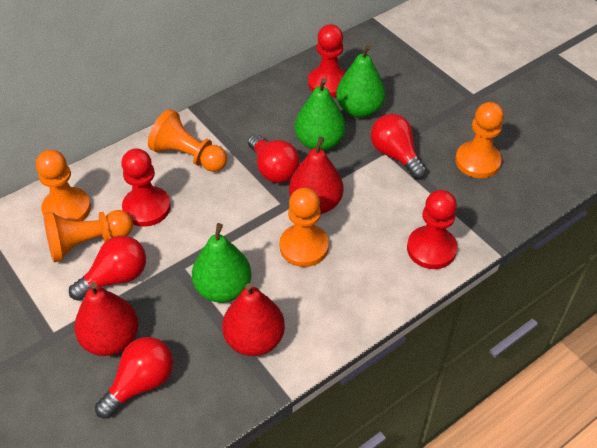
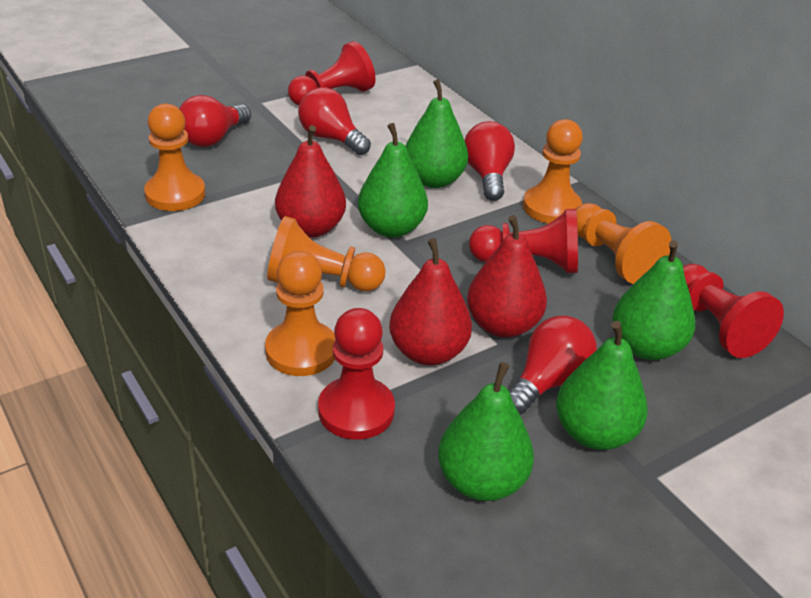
green pear: 3 -> 5
red pawn: 3 -> 4

